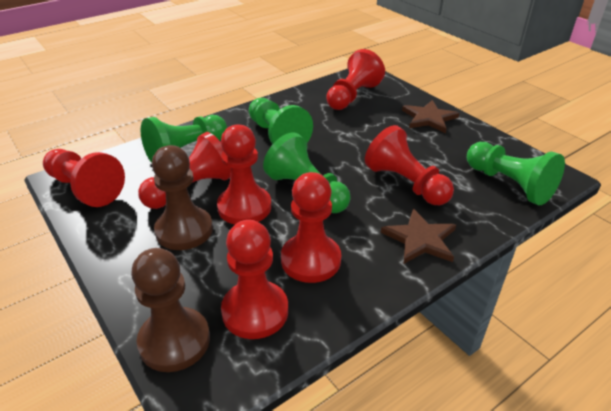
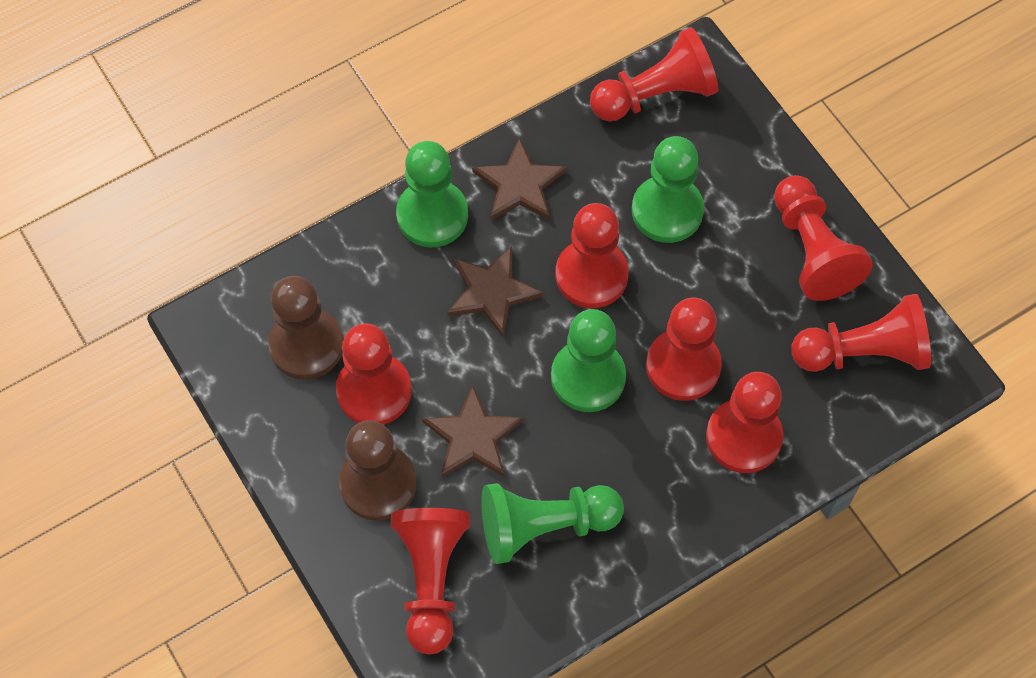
brown star: 2 -> 3
red pawn: 7 -> 8

